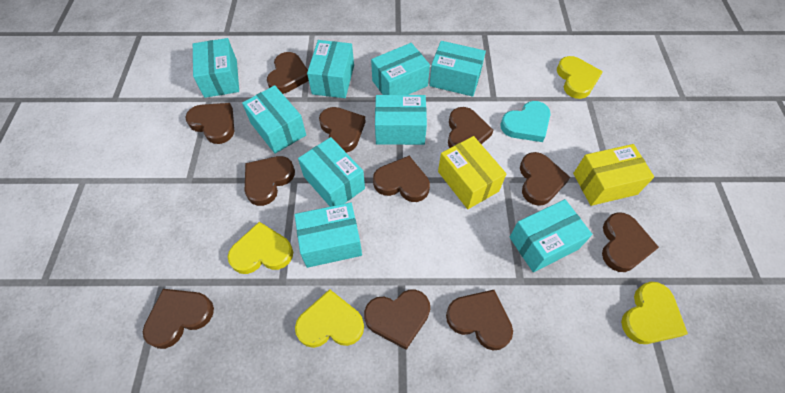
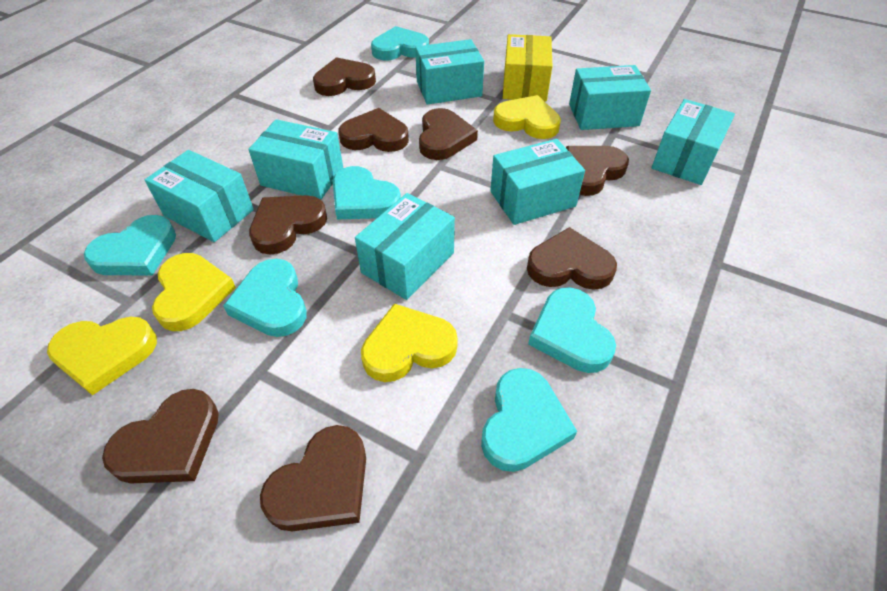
brown heart: 11 -> 8
turquoise box: 9 -> 7
turquoise heart: 1 -> 6
yellow box: 2 -> 1

